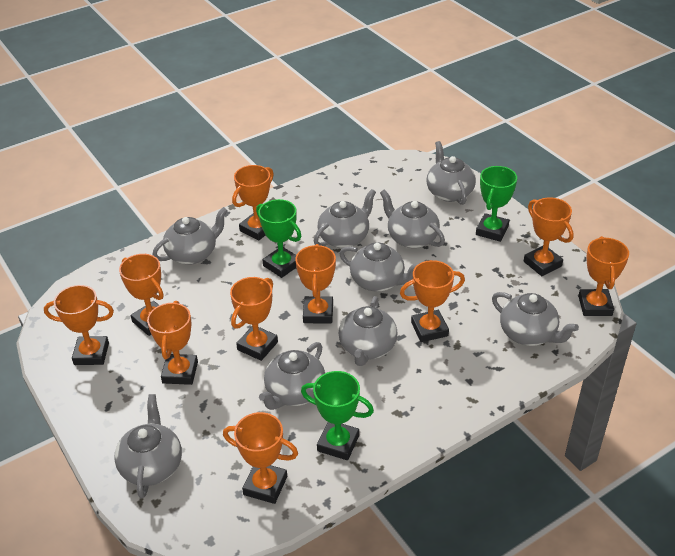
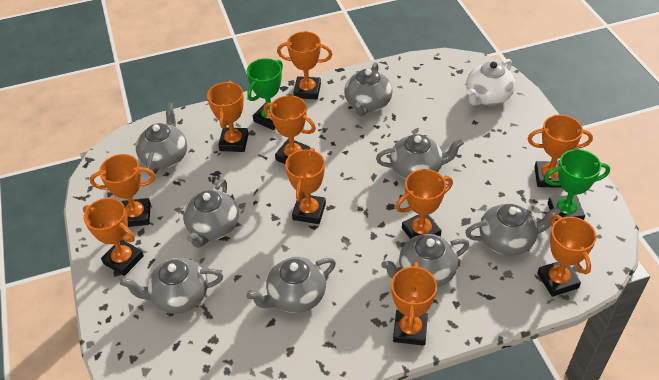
green trophy: 3 -> 2
grey teapot: 9 -> 8
white teapot: 0 -> 1

